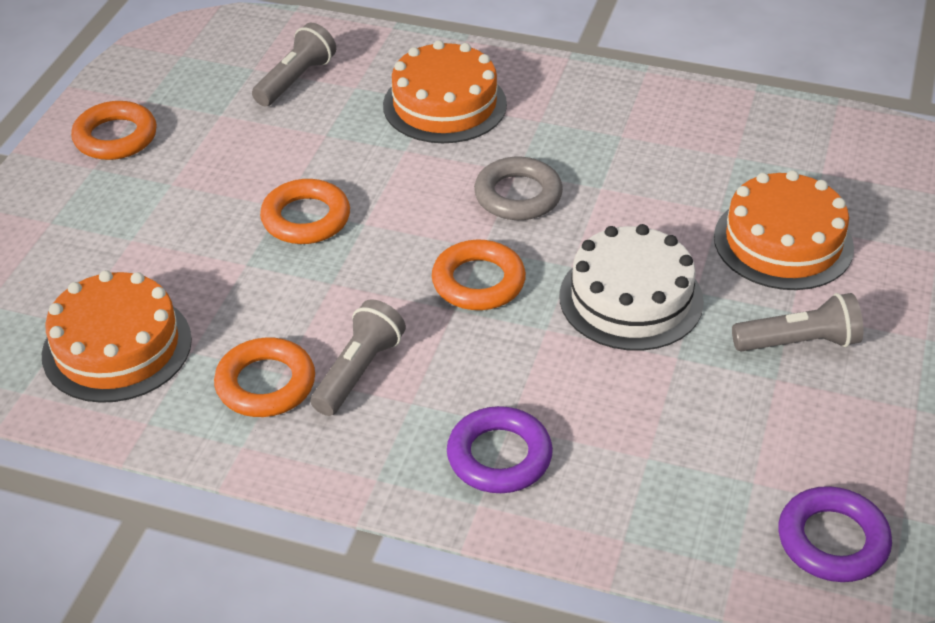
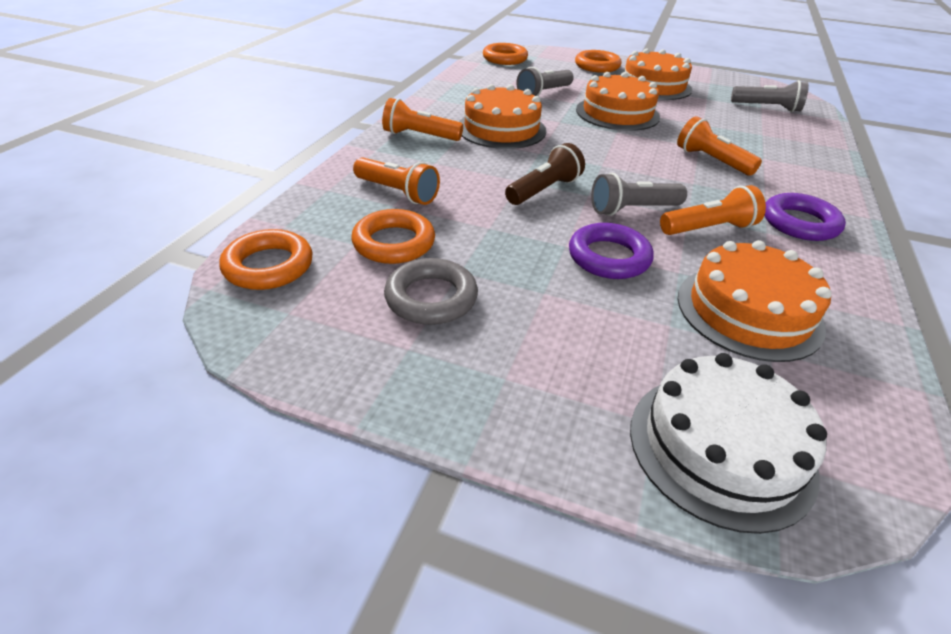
brown flashlight: 0 -> 1
orange cake: 3 -> 4
orange flashlight: 0 -> 4

